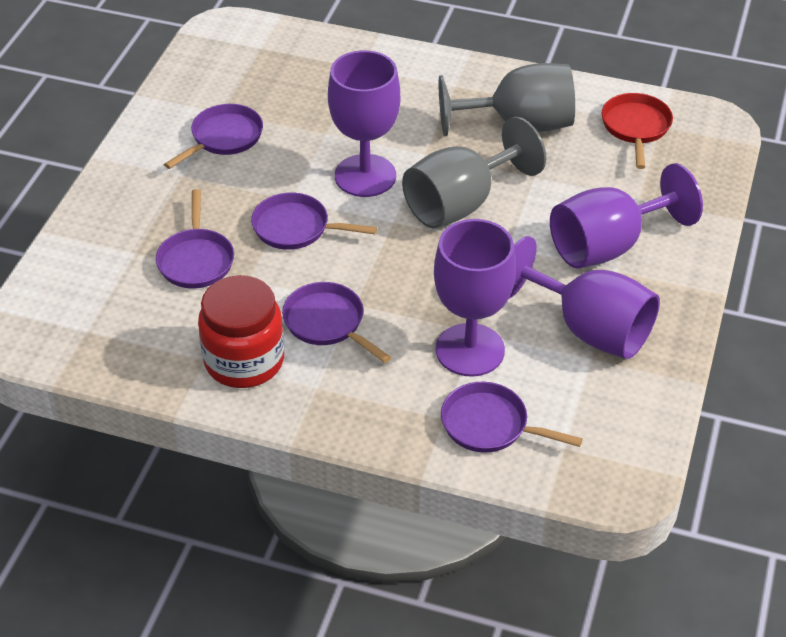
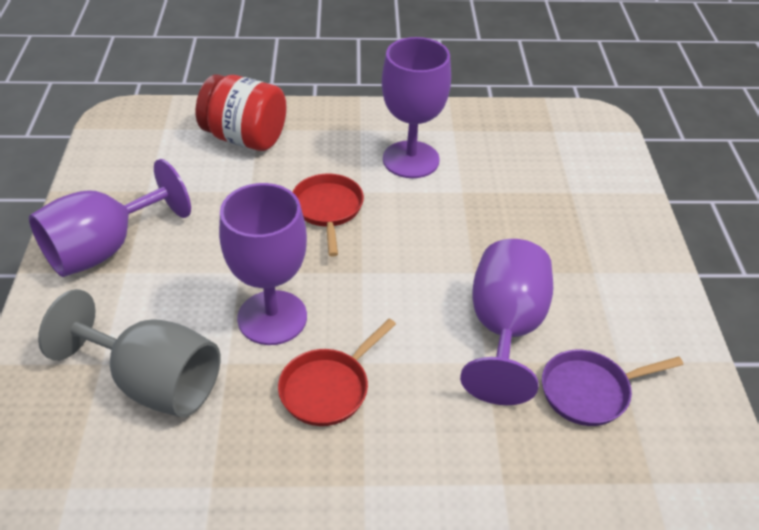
grey goblet: 2 -> 1
purple pan: 5 -> 1
red pan: 1 -> 2

